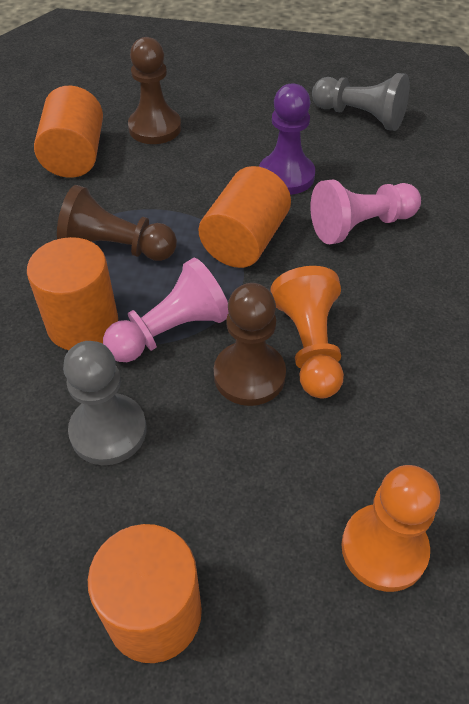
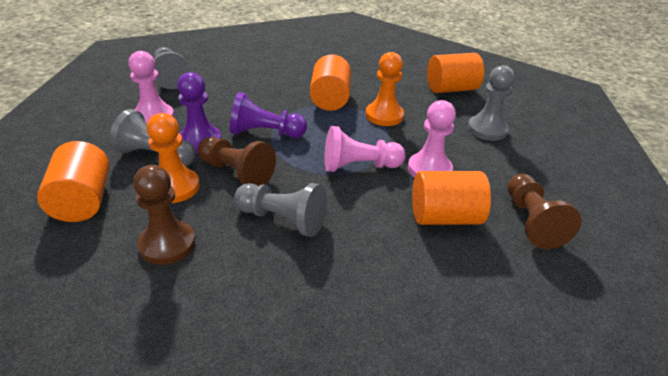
grey pawn: 2 -> 4
pink pawn: 2 -> 3
purple pawn: 1 -> 2

